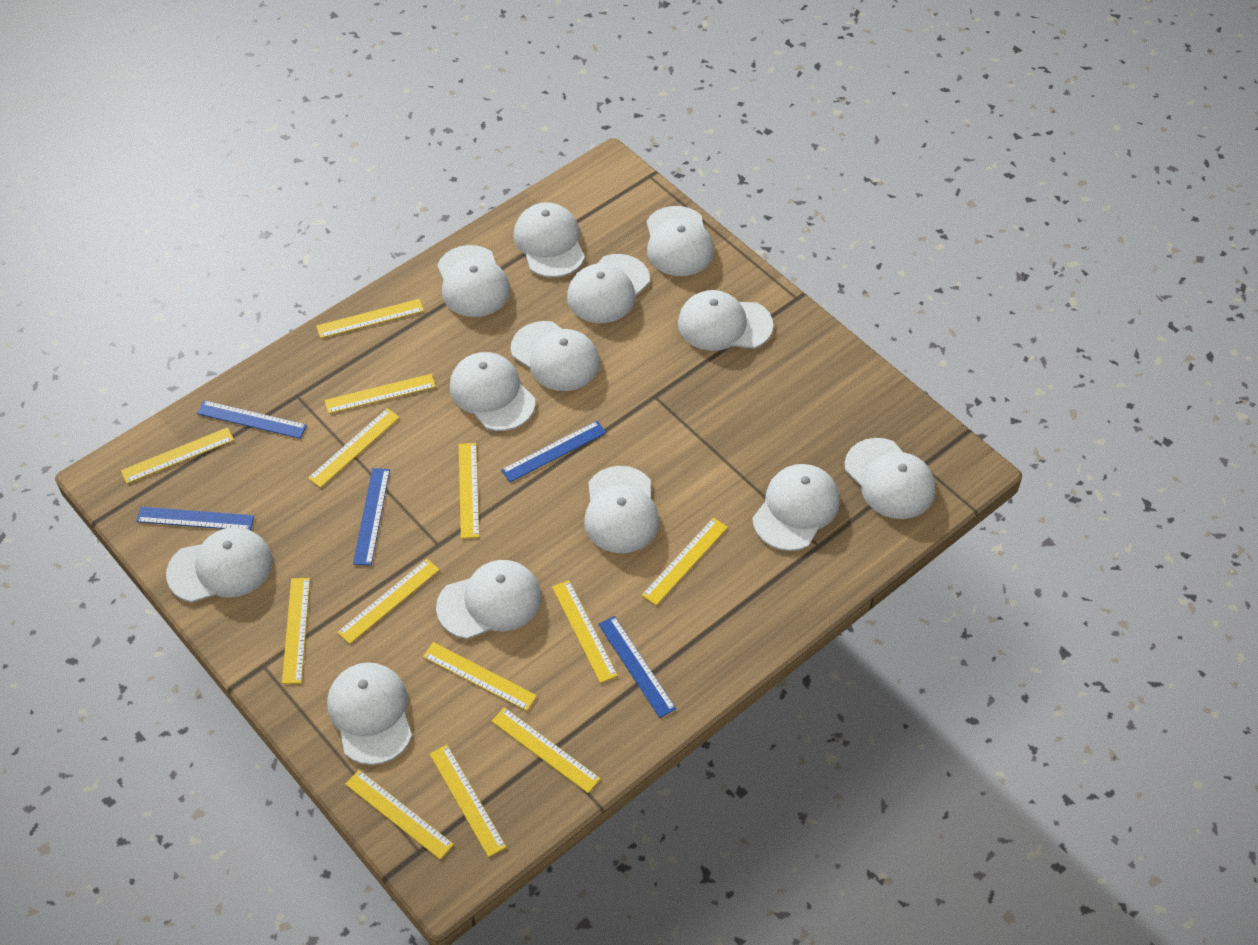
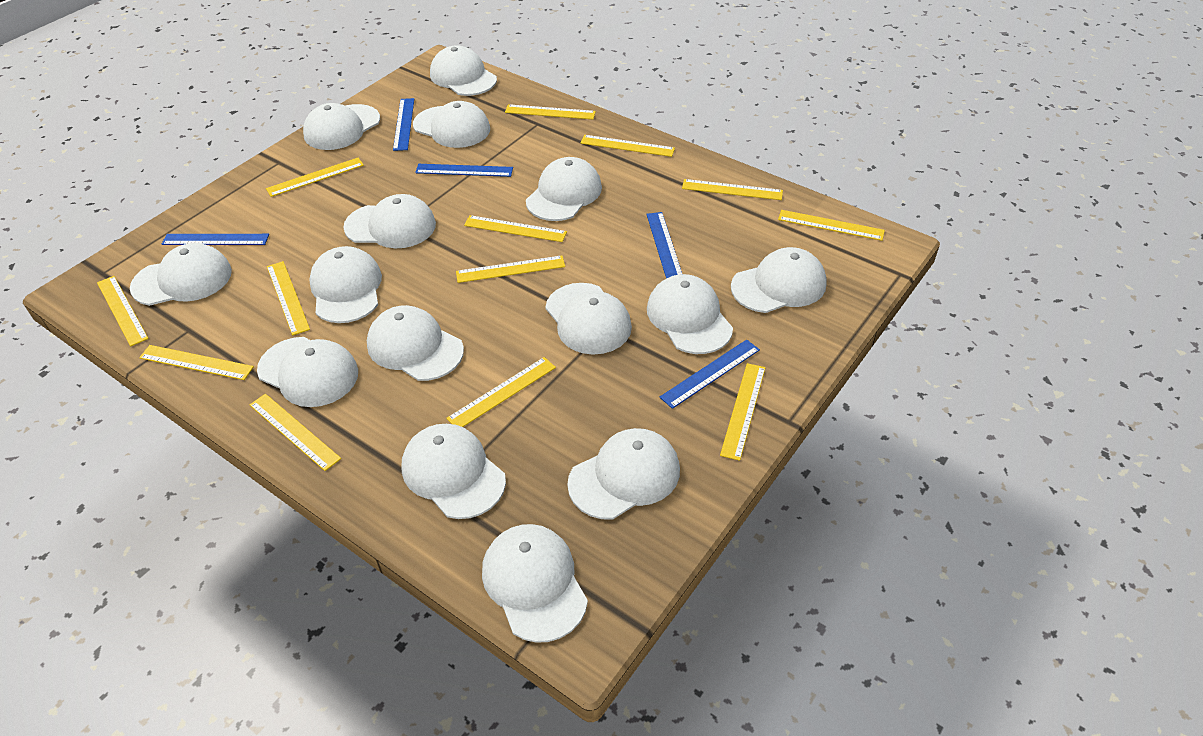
white cap: 13 -> 15

